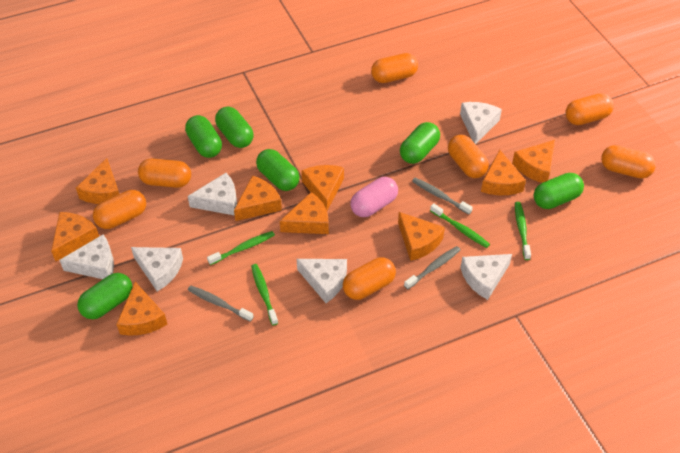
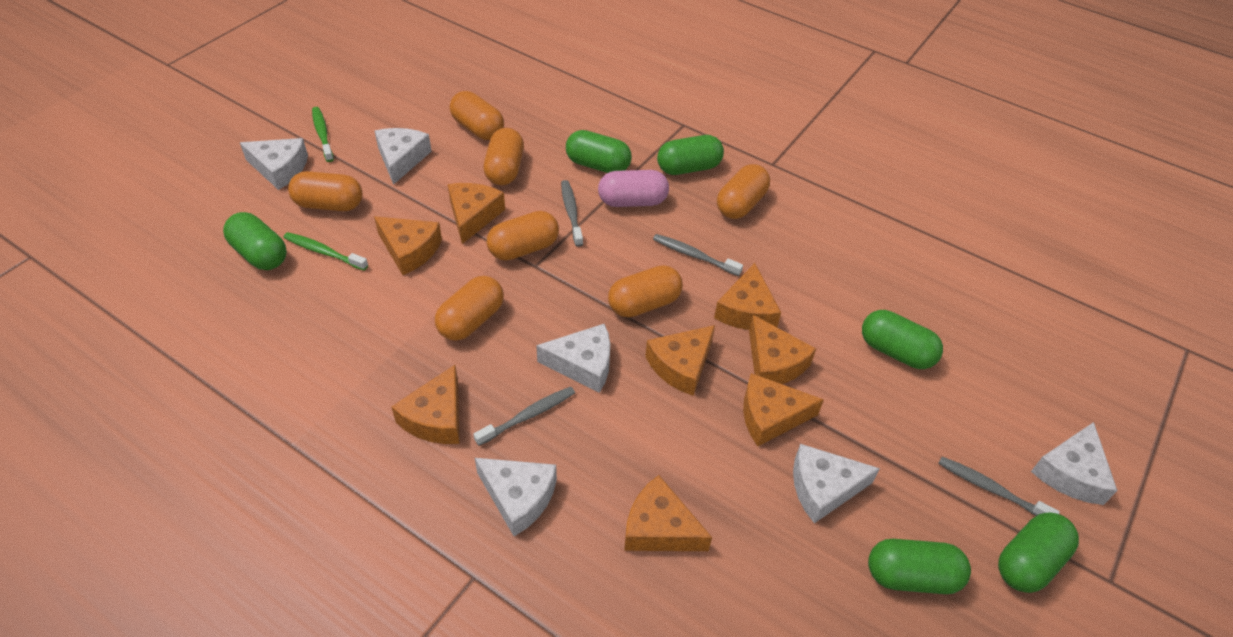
green toothbrush: 4 -> 2
grey toothbrush: 3 -> 4
orange cheese: 9 -> 8

